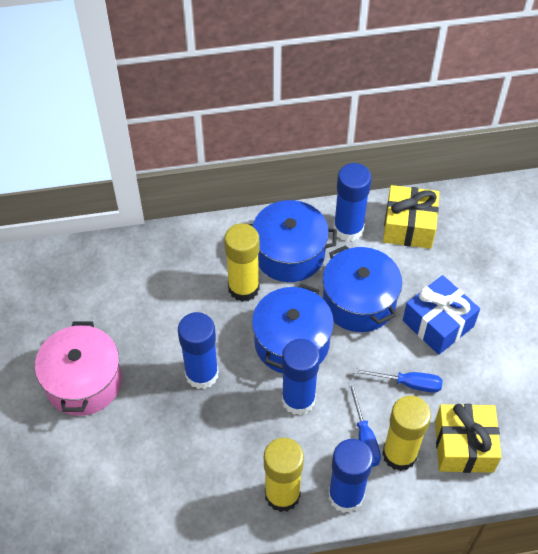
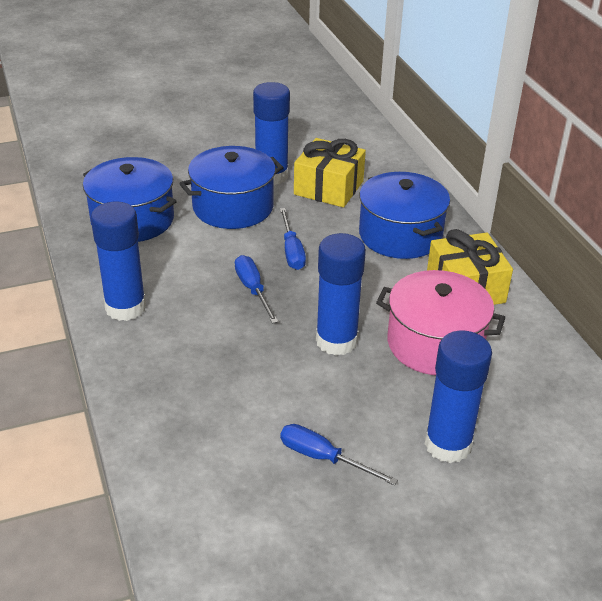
blue gift: 1 -> 0
blue screwdriver: 2 -> 3
yellow glue stick: 3 -> 0

